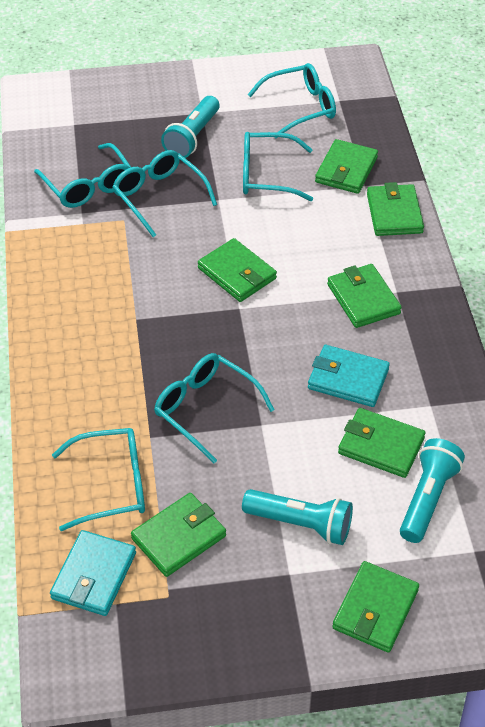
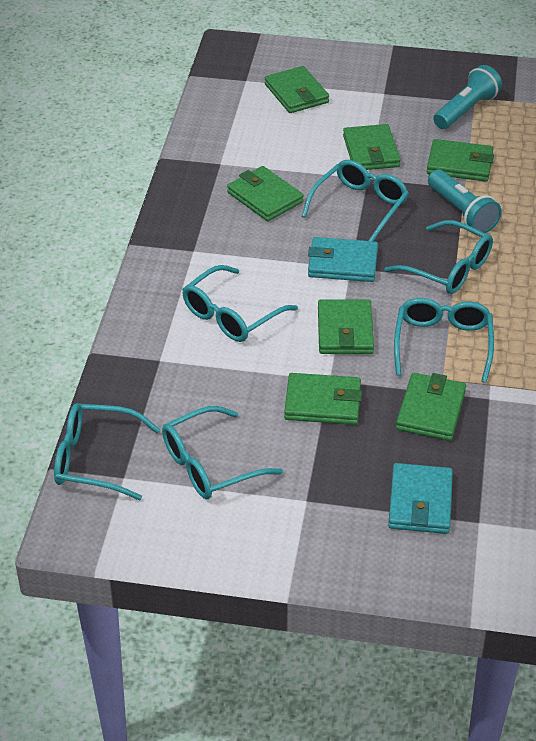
turquoise flashlight: 3 -> 2

